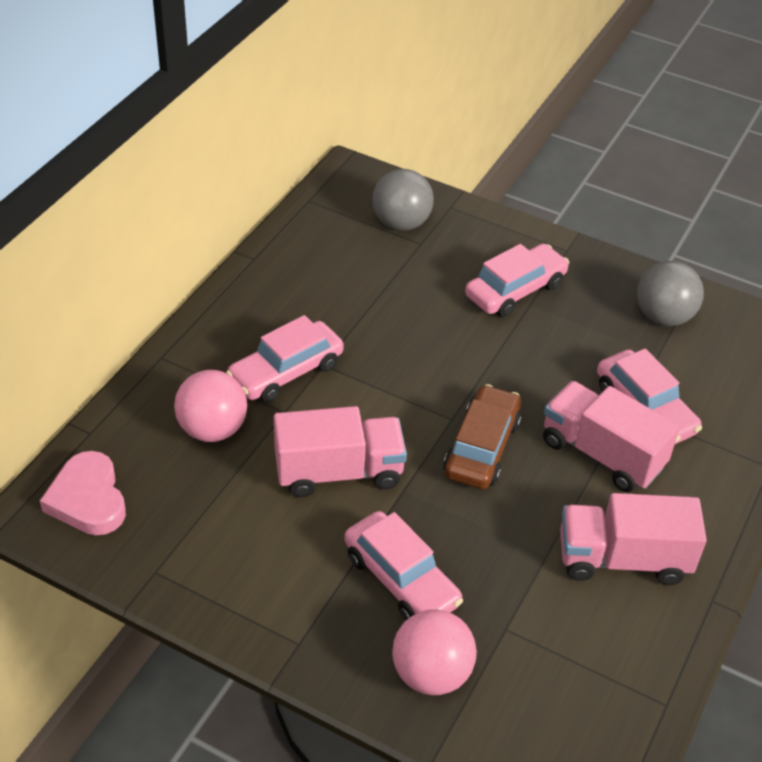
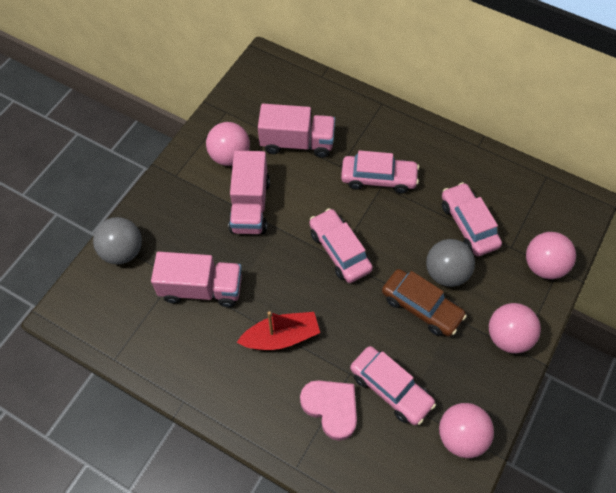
pink ball: 2 -> 4
red boat: 0 -> 1

